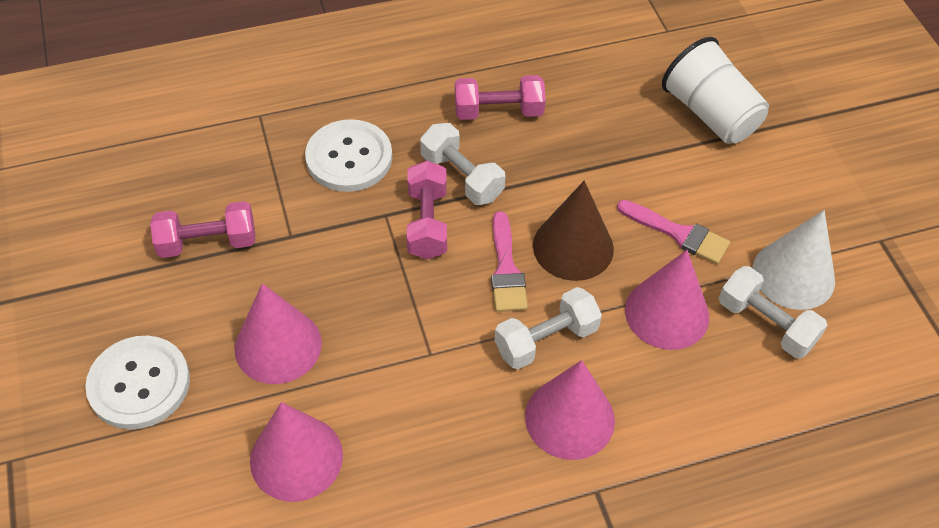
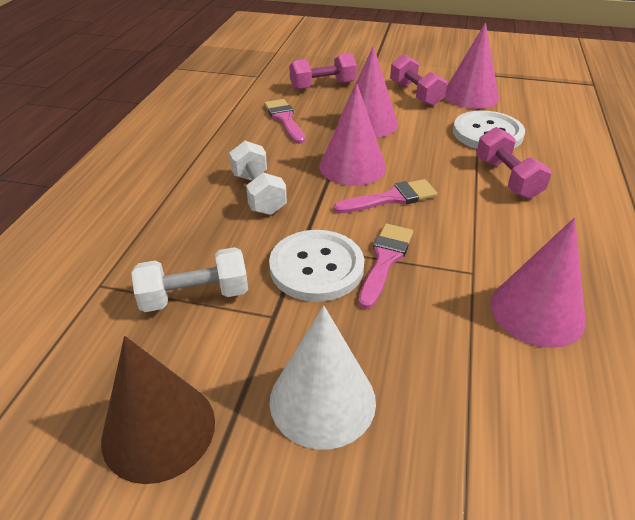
pink brush: 2 -> 3
white cup: 1 -> 0
white dumbbell: 3 -> 2

